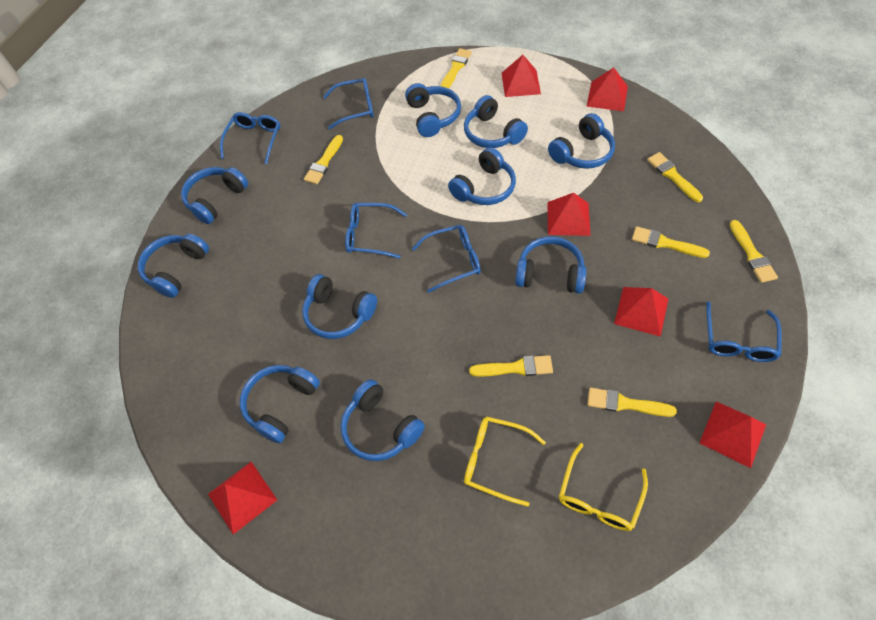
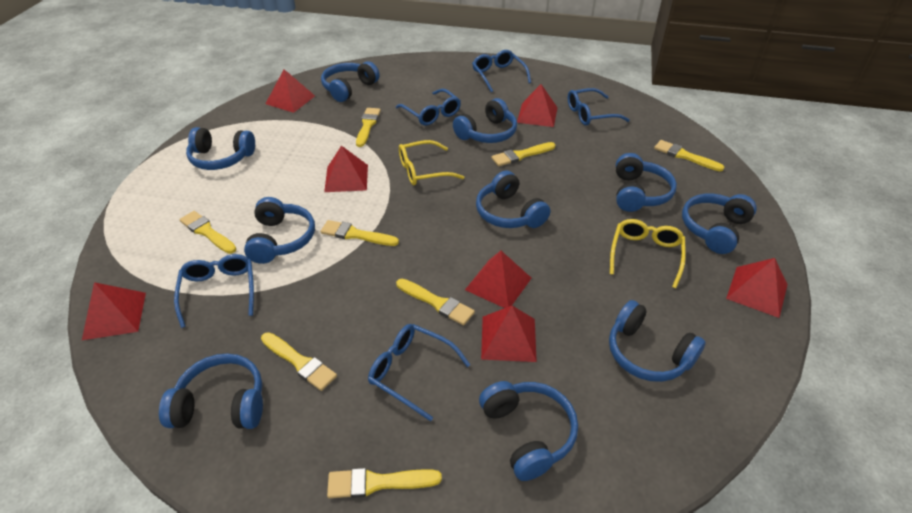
red pyramid: 6 -> 7
yellow brush: 7 -> 8

